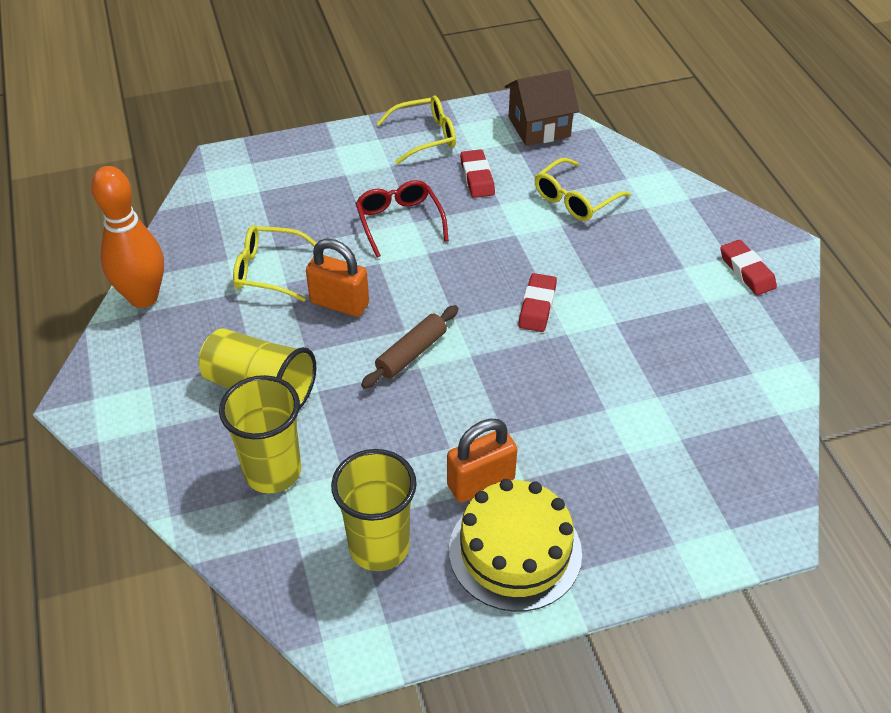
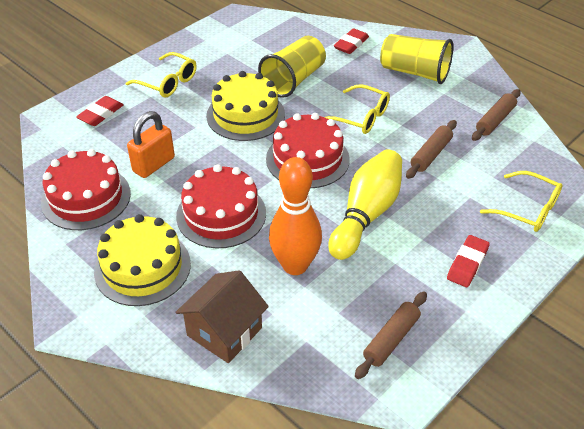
brown rolling pin: 1 -> 3
orange padlock: 2 -> 1
red cake: 0 -> 3
red glasses: 1 -> 0
yellow bowling pin: 0 -> 1
yellow cake: 1 -> 2
yellow cup: 3 -> 2

